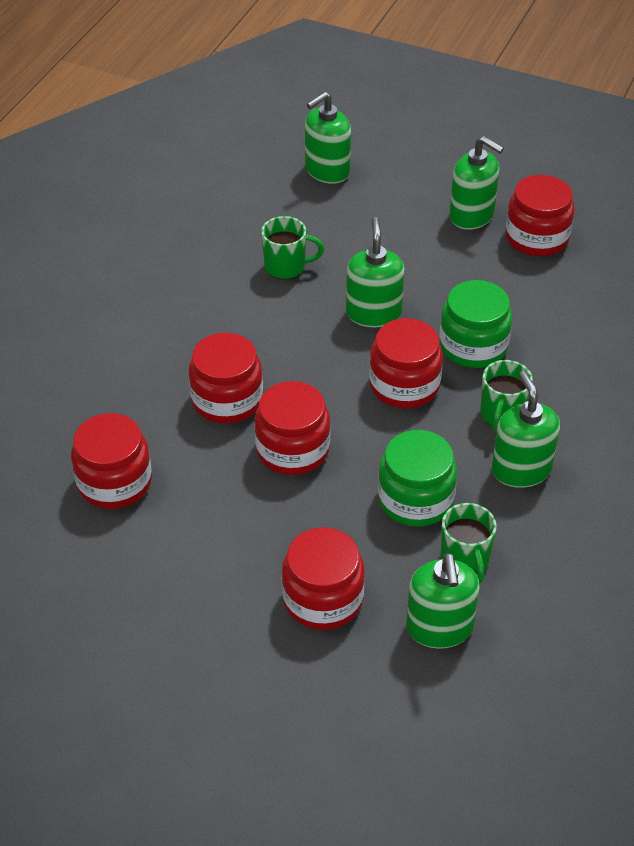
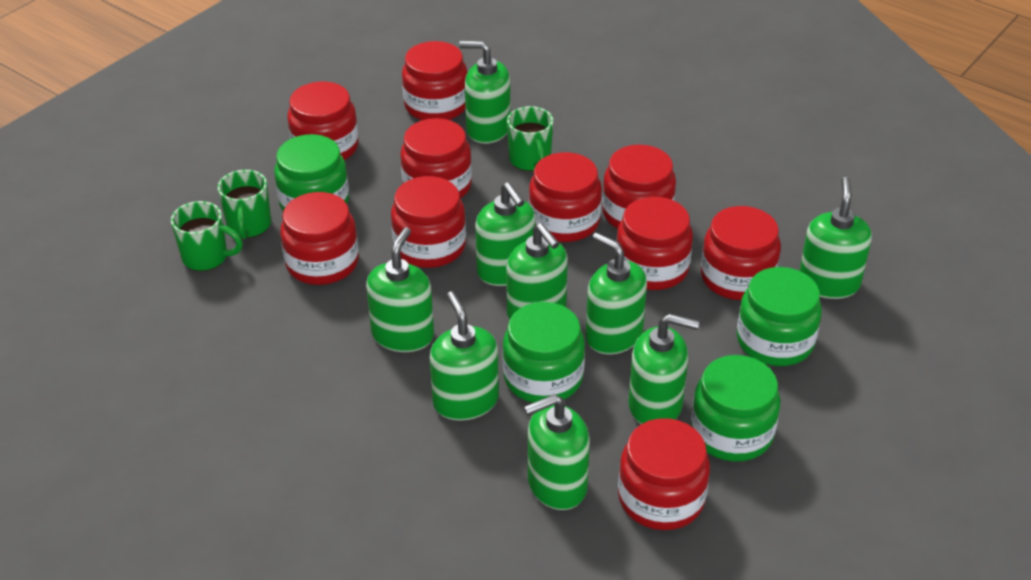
green jar: 2 -> 4
green soap dispenser: 5 -> 9
red jar: 6 -> 10

